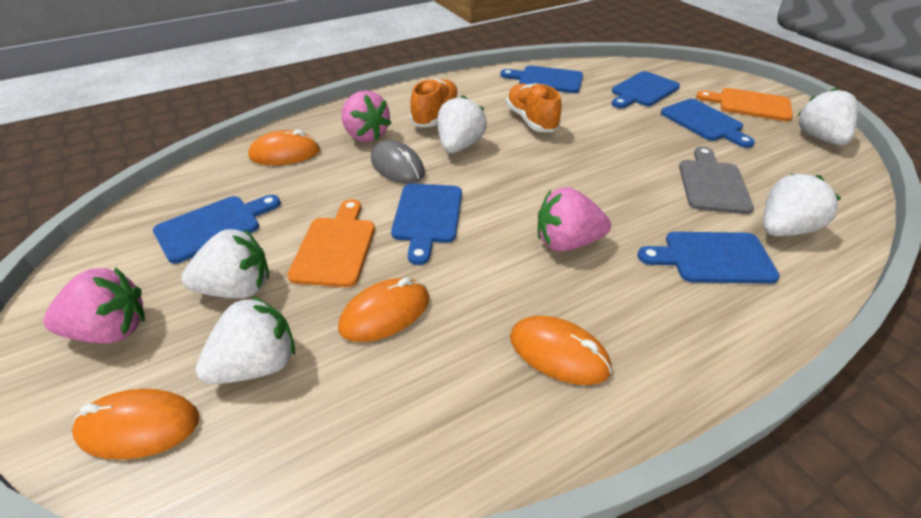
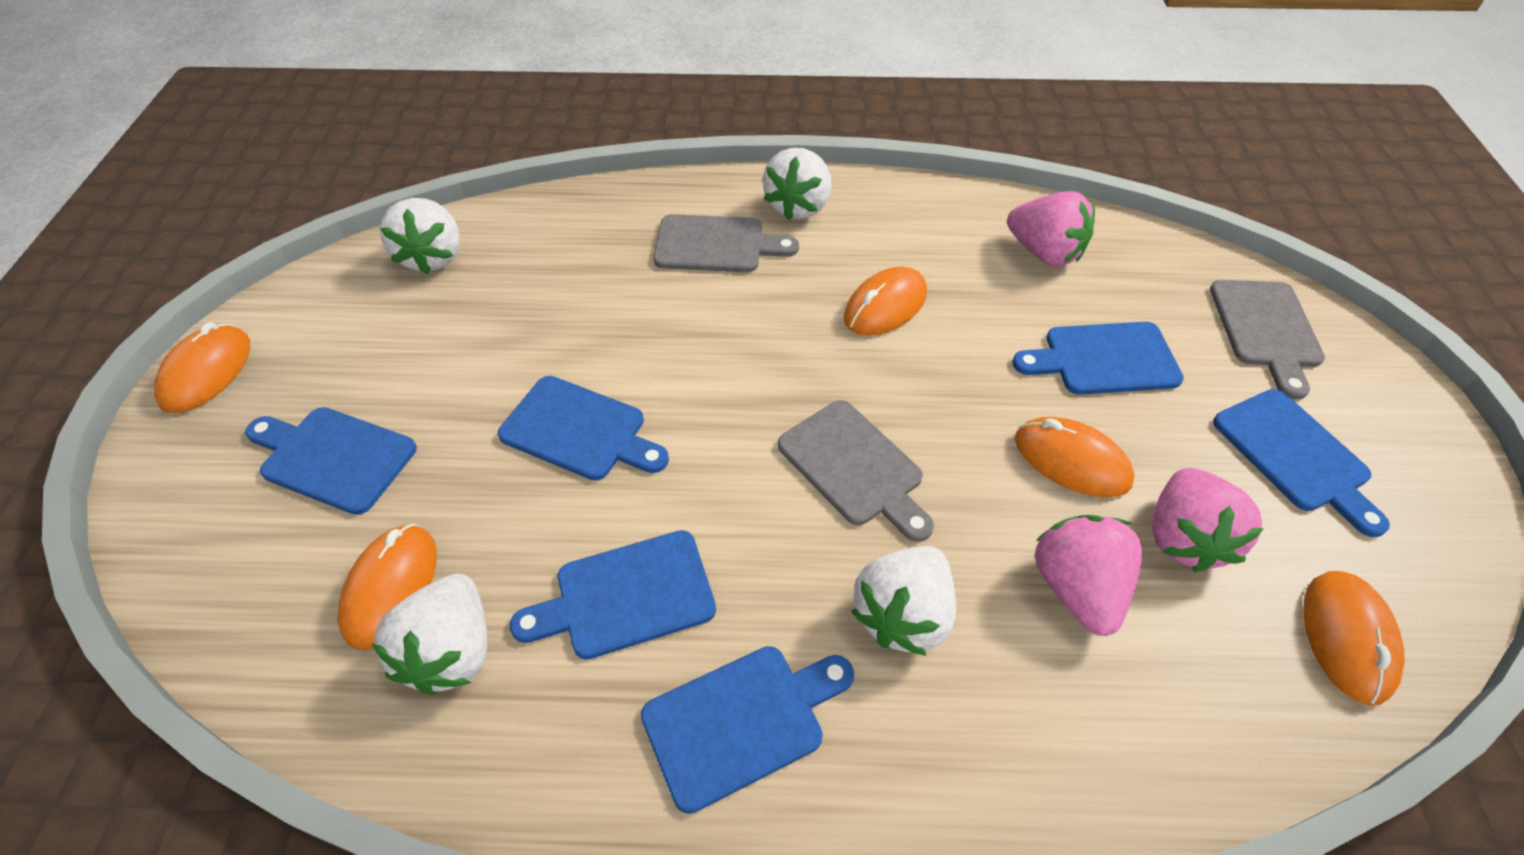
grey cutting board: 1 -> 3
grey mouse: 1 -> 0
orange cutting board: 2 -> 0
orange mouse: 4 -> 5
orange shoe: 2 -> 0
white strawberry: 5 -> 4

